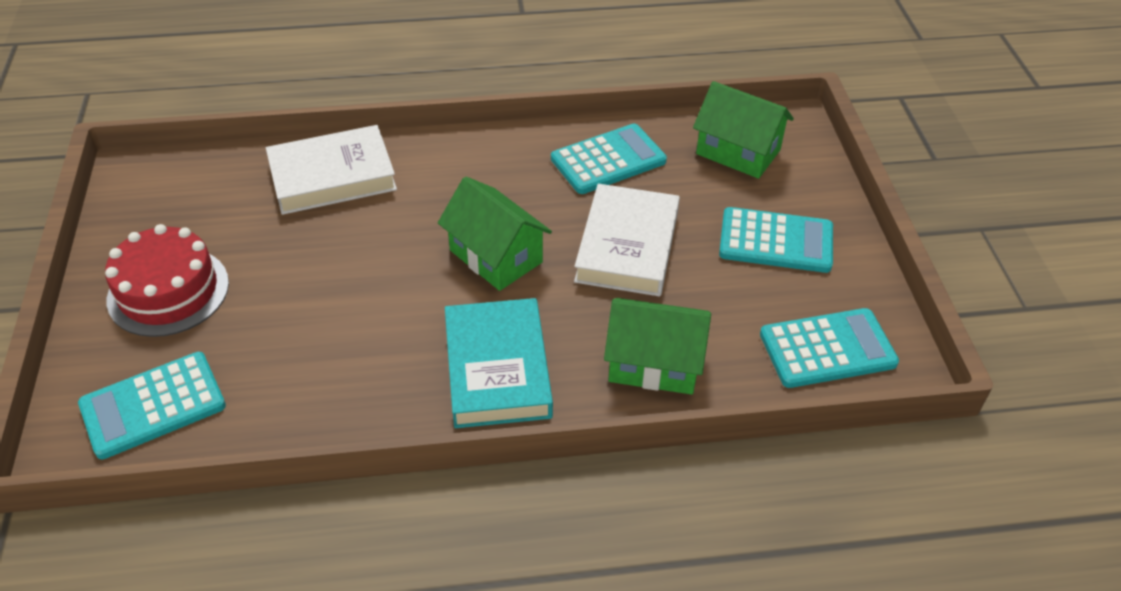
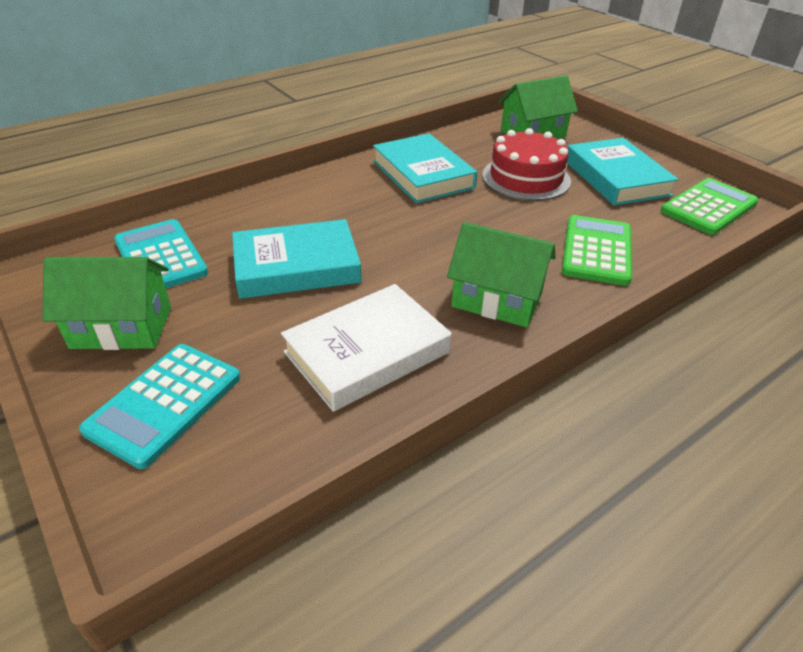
green calculator: 0 -> 2
turquoise book: 1 -> 3
turquoise calculator: 4 -> 2
white book: 2 -> 1

